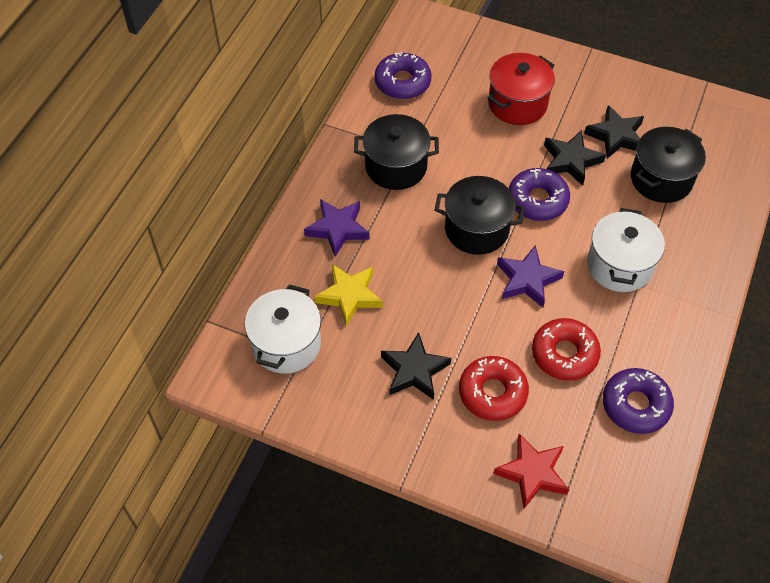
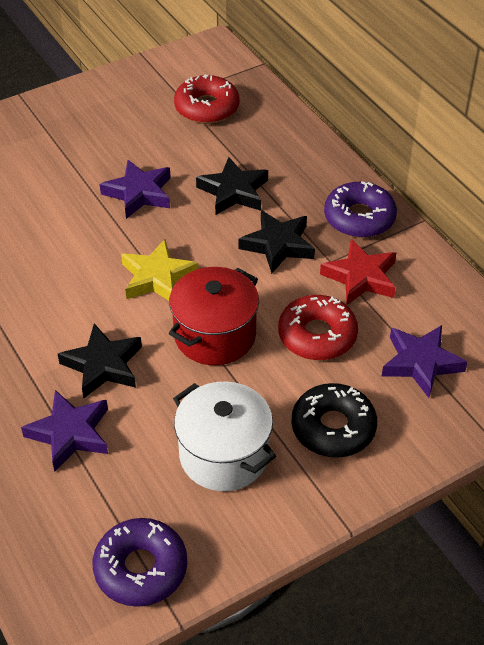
black donut: 0 -> 1
black pot: 3 -> 0
purple donut: 3 -> 2
purple star: 2 -> 3
white pot: 2 -> 1

